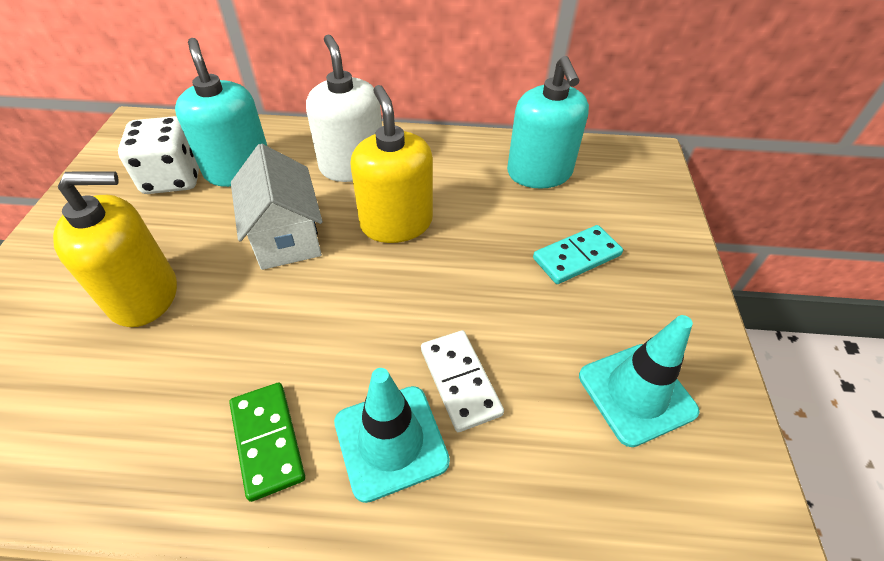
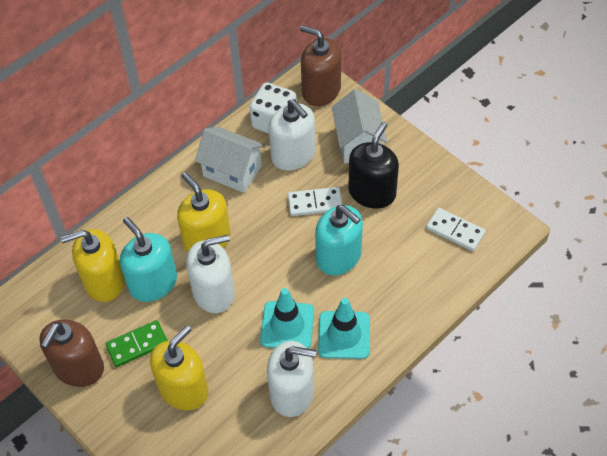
black soap dispenser: 0 -> 1
brown soap dispenser: 0 -> 2
turquoise domino: 1 -> 0
white domino: 1 -> 2
white house: 1 -> 2
white soap dispenser: 1 -> 3
yellow soap dispenser: 2 -> 3

